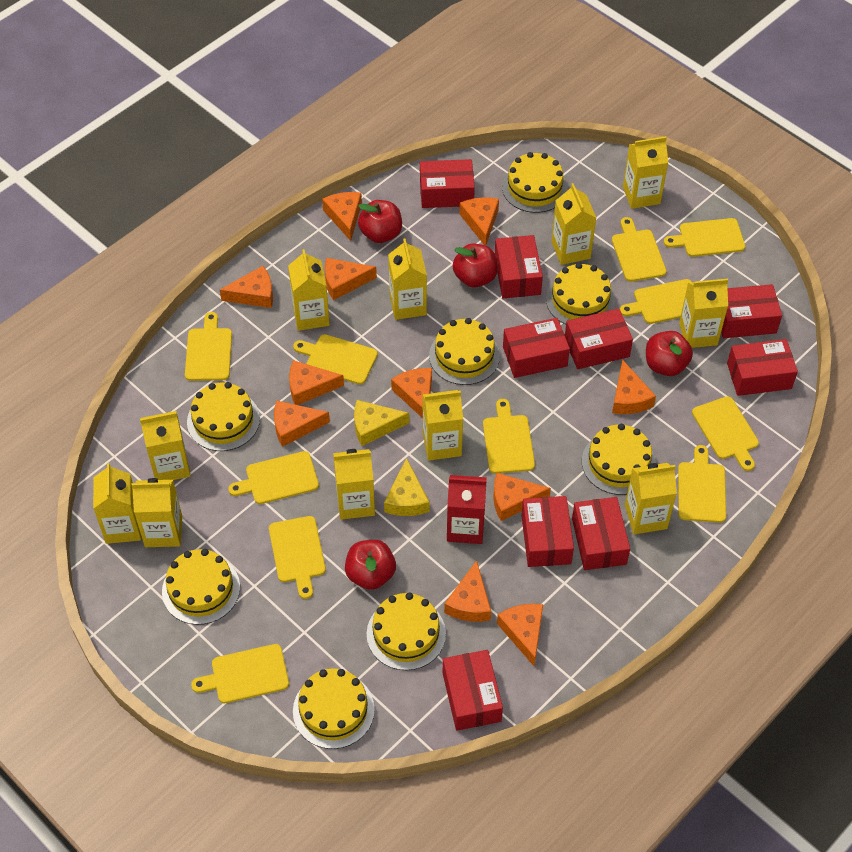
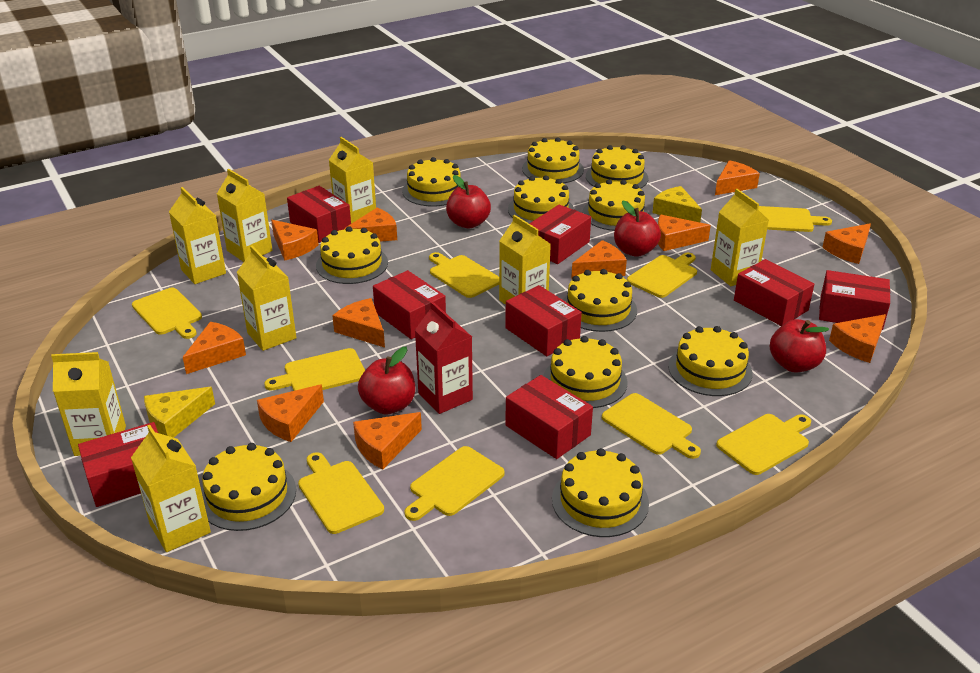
red box: 9 -> 8
yellow cake: 8 -> 11
yellow carton: 11 -> 8
yellow cutting board: 11 -> 9

